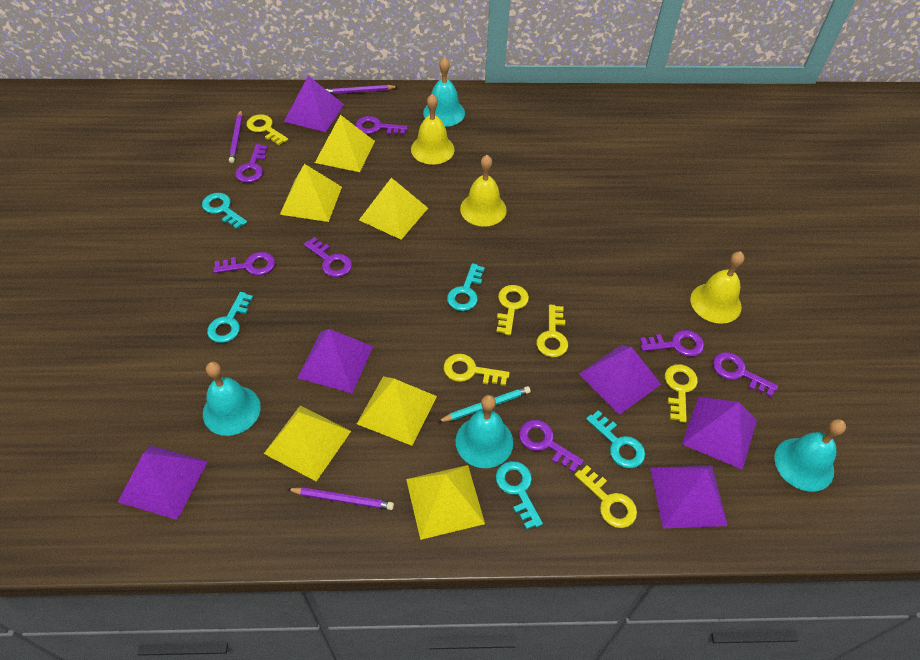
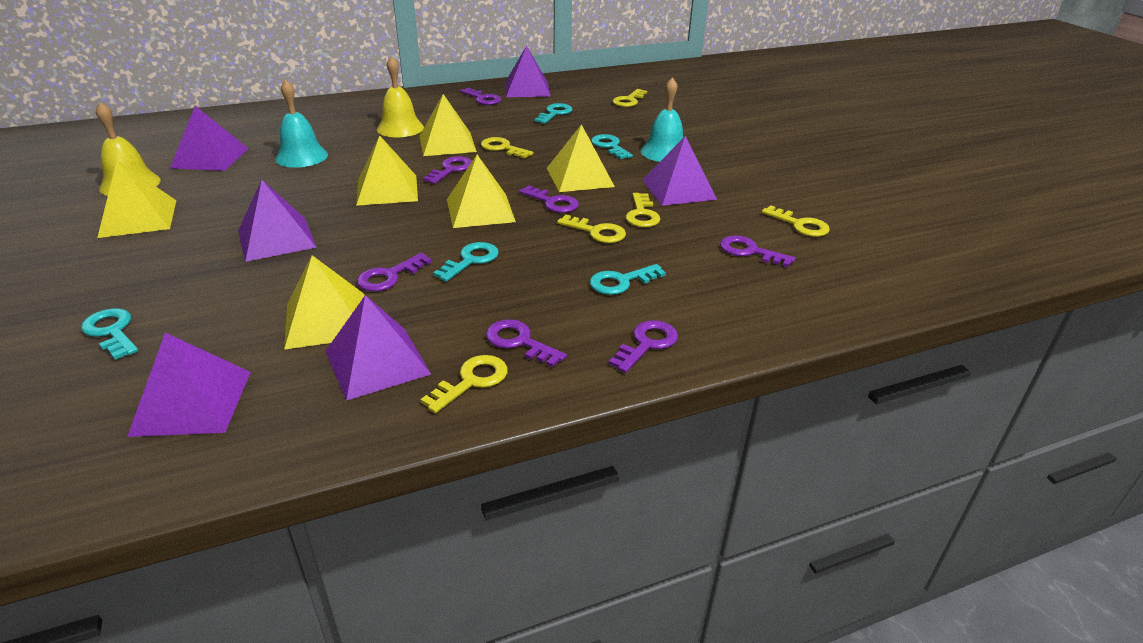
purple pencil: 3 -> 0
turquoise bell: 4 -> 2
turquoise pencil: 1 -> 0
yellow bell: 3 -> 2

